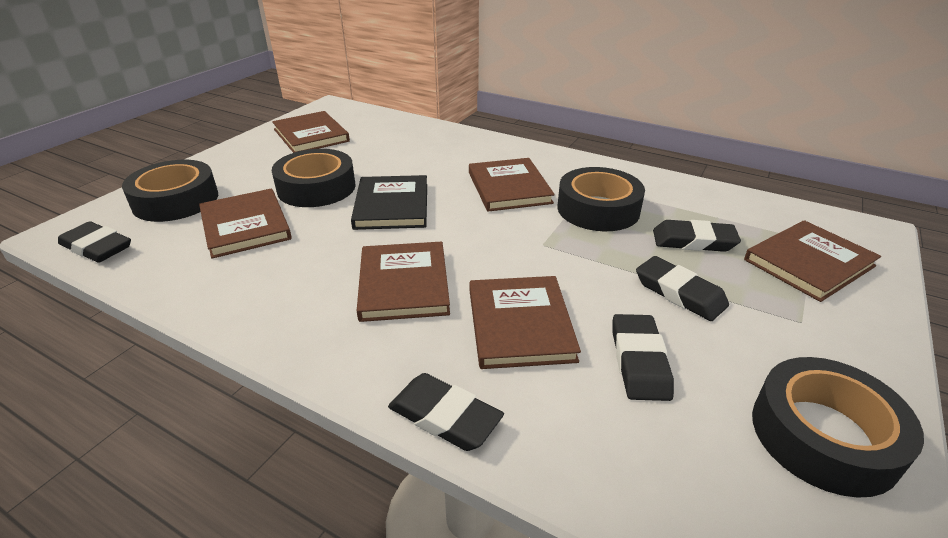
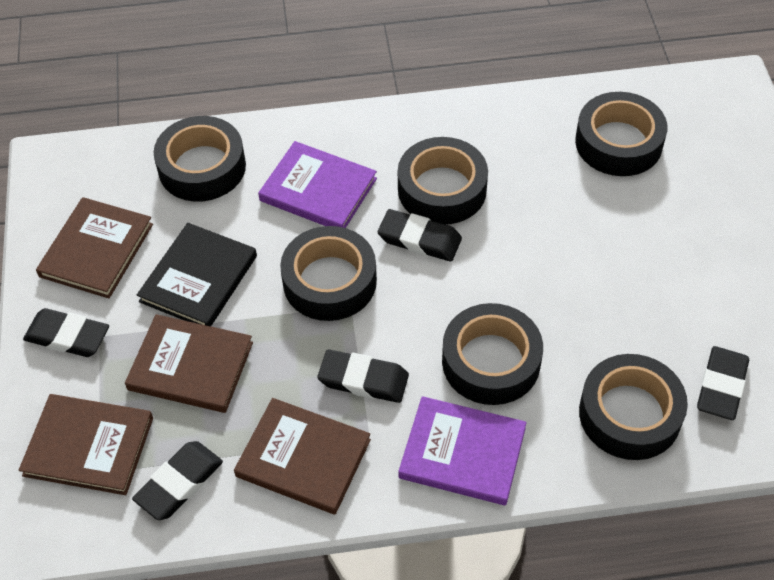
black tape: 4 -> 6
brown book: 6 -> 4
purple book: 0 -> 2

